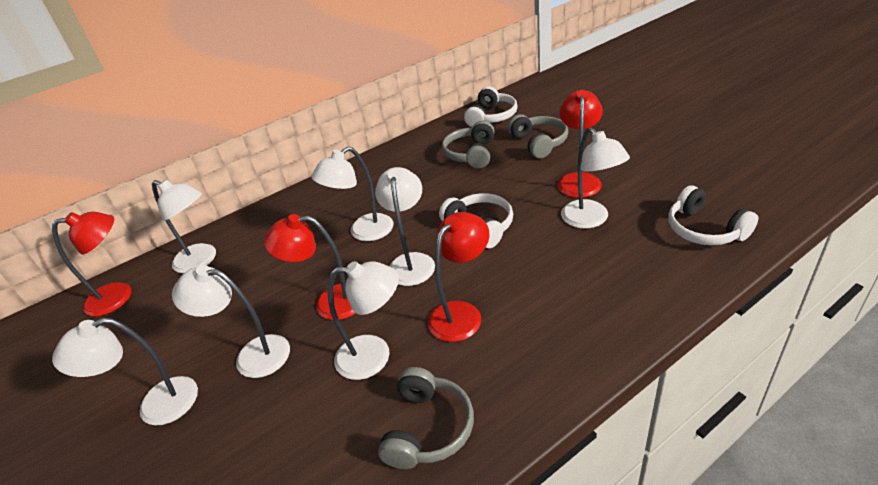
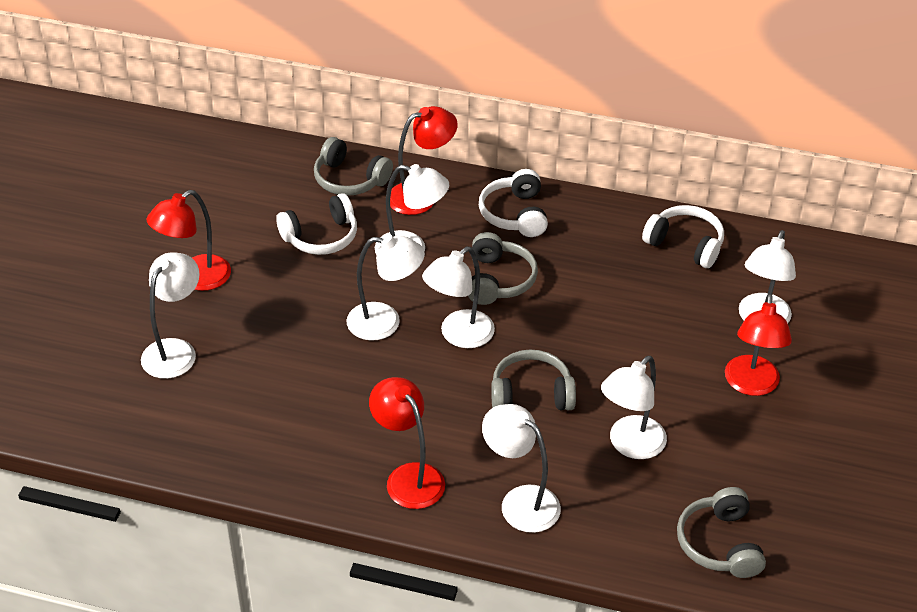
grey headphones: 3 -> 4

